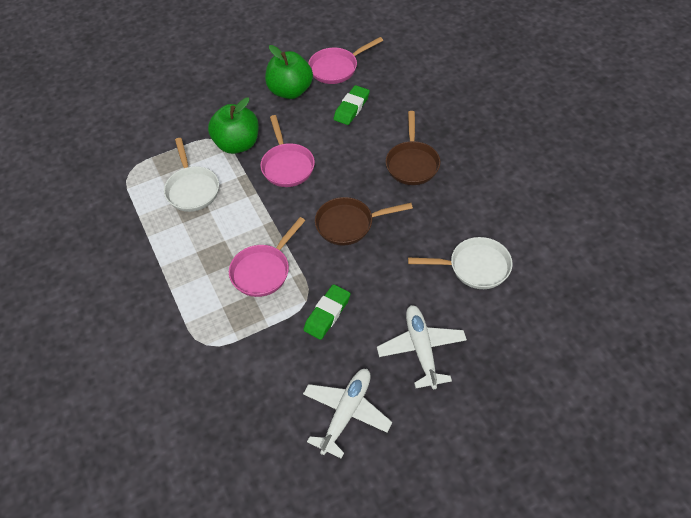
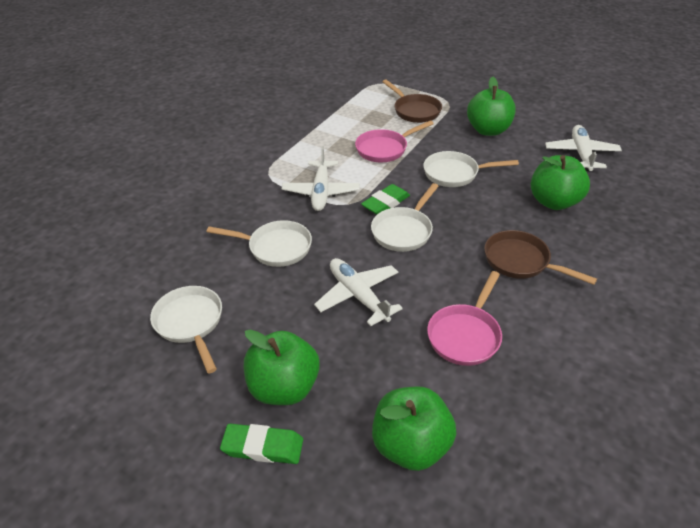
green apple: 2 -> 4
pink pan: 3 -> 2
white pan: 2 -> 4
white plane: 2 -> 3

